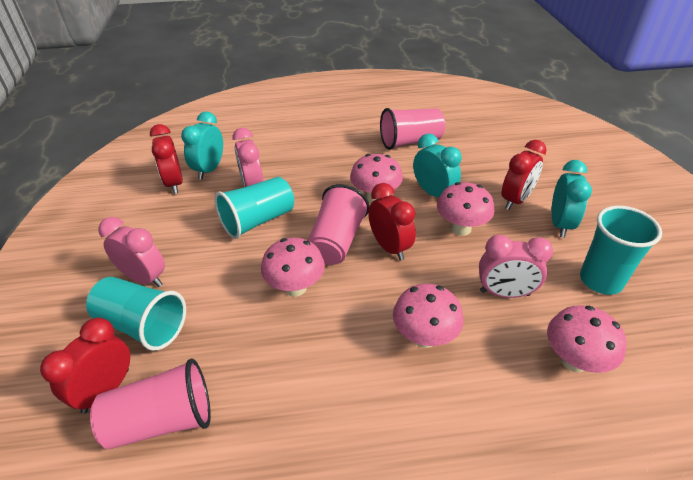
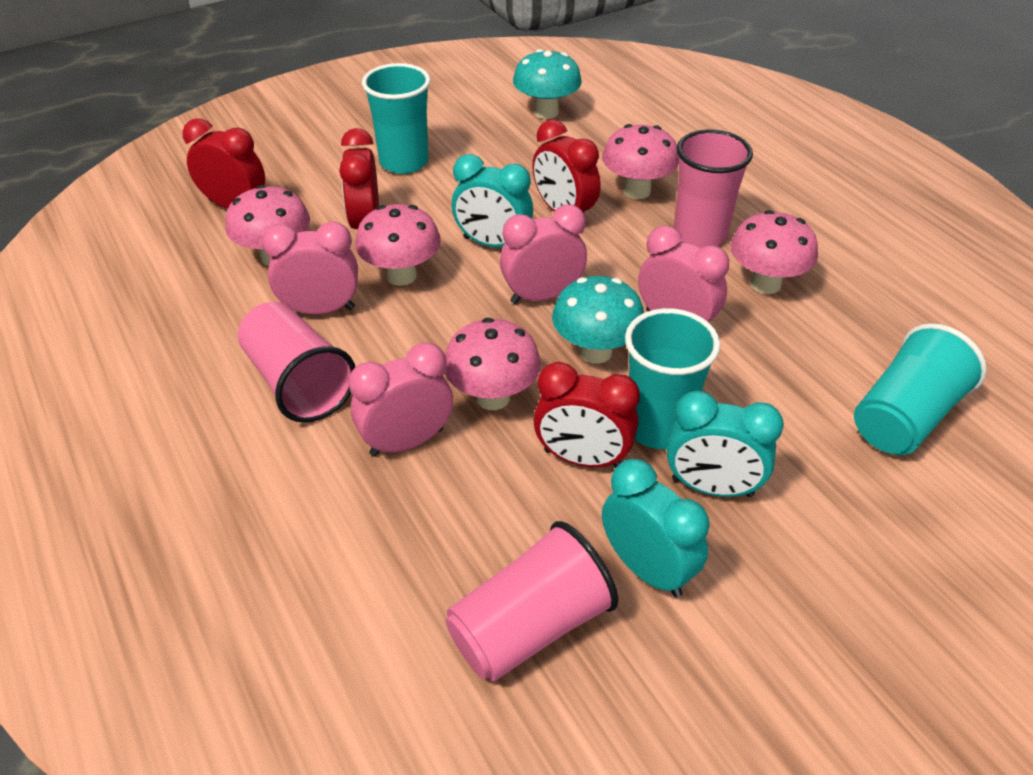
pink clock: 3 -> 4
turquoise mushroom: 0 -> 2

